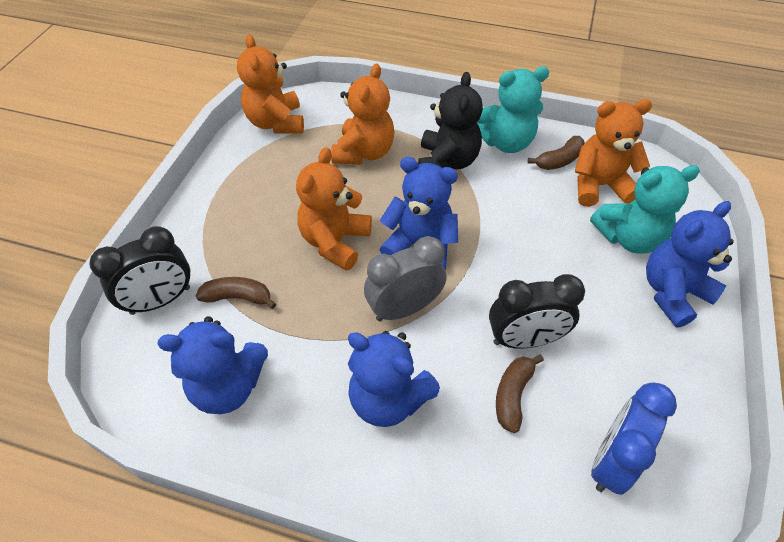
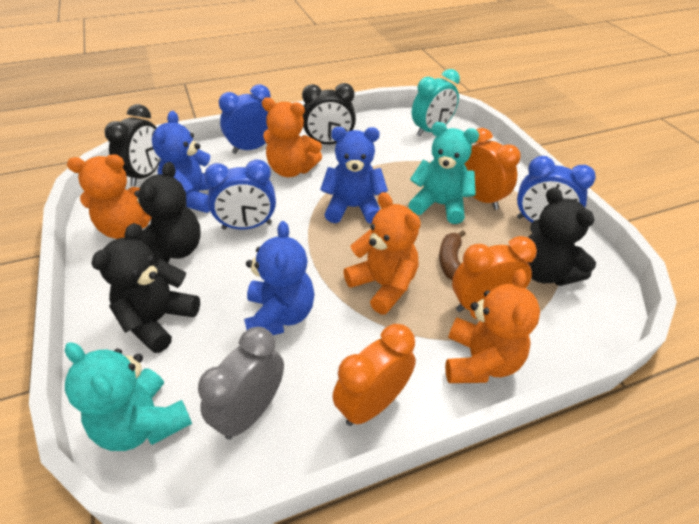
black teddy bear: 1 -> 3
blue clock: 1 -> 3
blue teddy bear: 4 -> 3
brown banana: 3 -> 1
orange clock: 0 -> 3
turquoise clock: 0 -> 1

